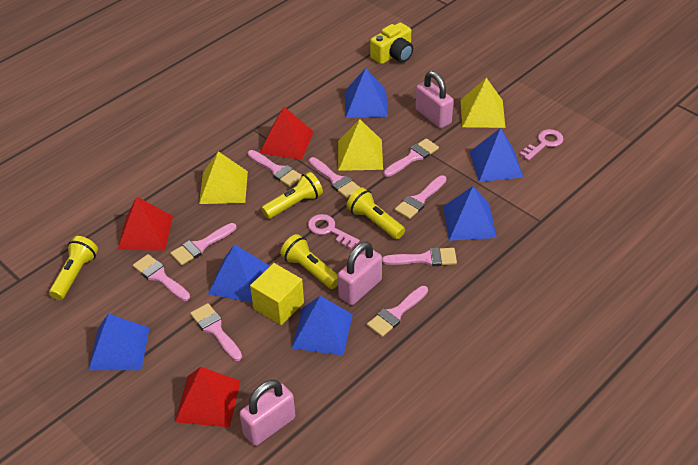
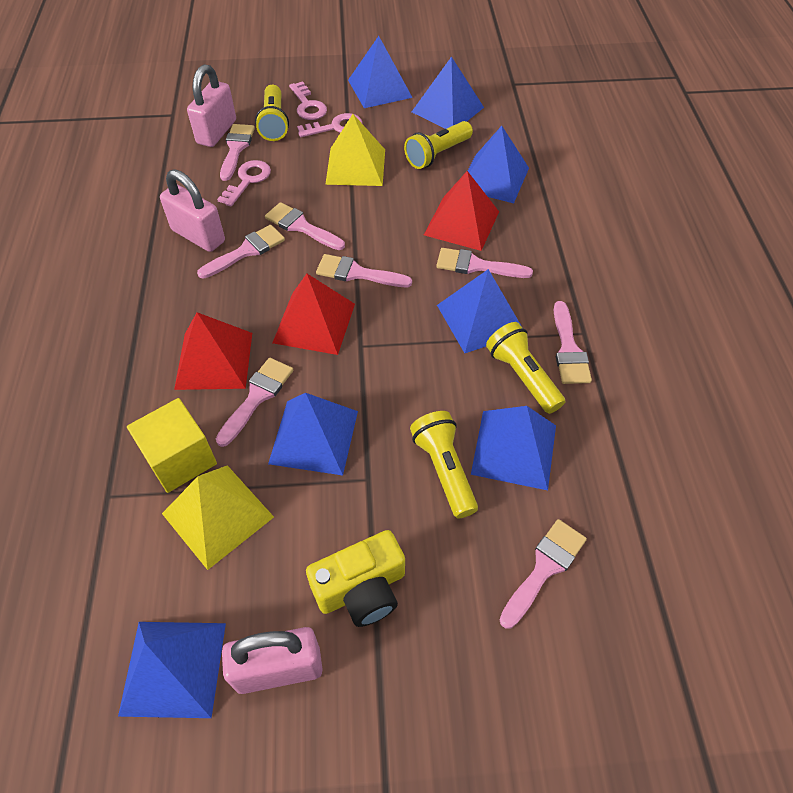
blue pyramid: 6 -> 7
pink brush: 9 -> 8
pink key: 2 -> 3
yellow pyramid: 3 -> 2

